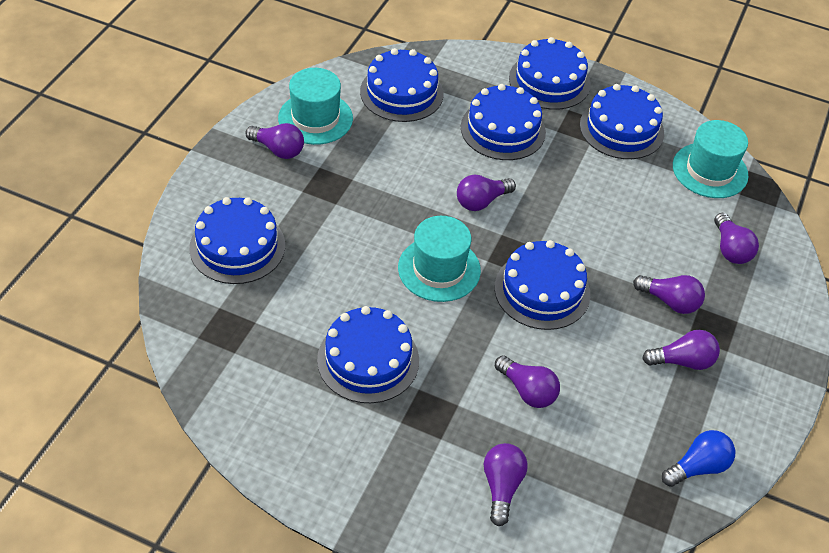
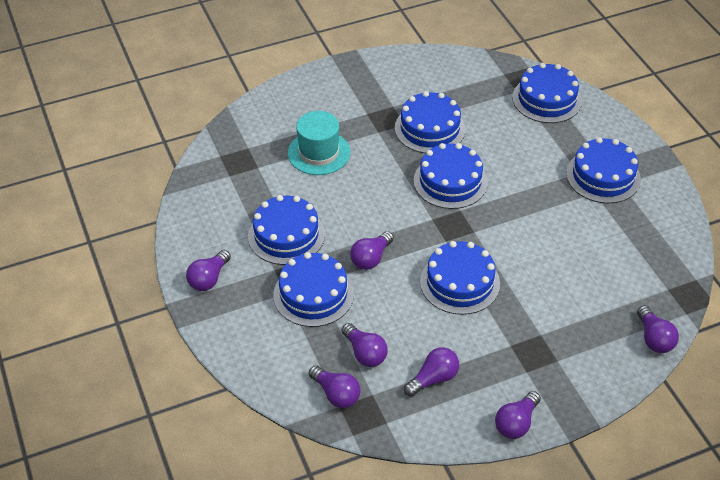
blue light bulb: 1 -> 0
turquoise hat: 3 -> 1

